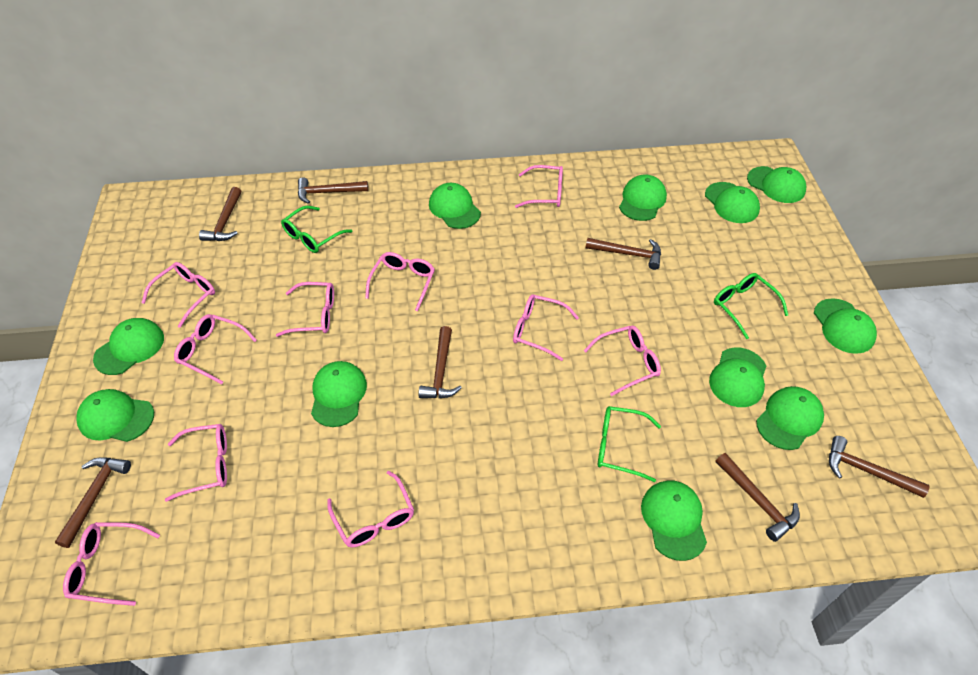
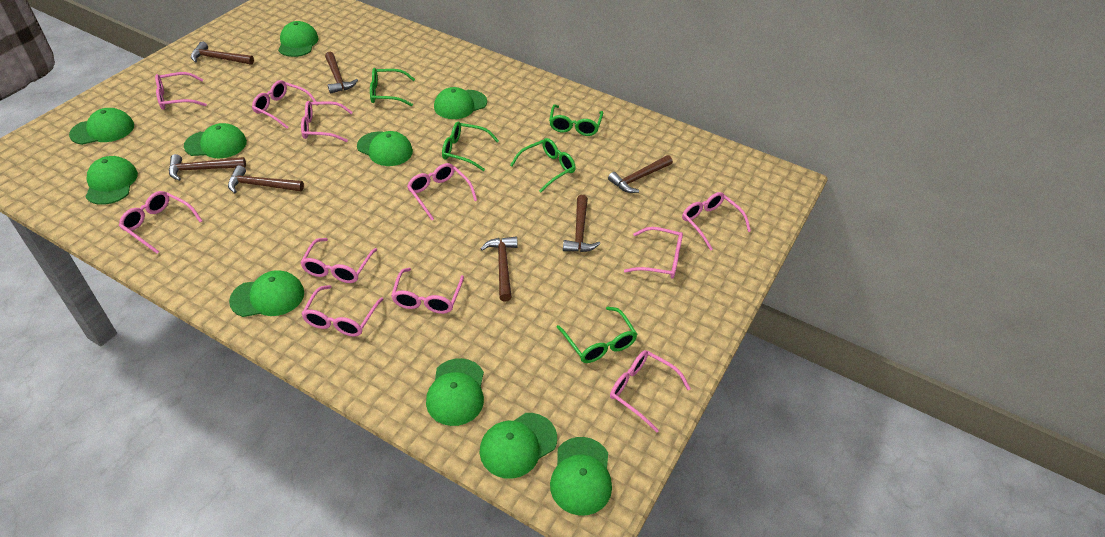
green cap: 11 -> 10
green glasses: 3 -> 5
pink glasses: 10 -> 11

